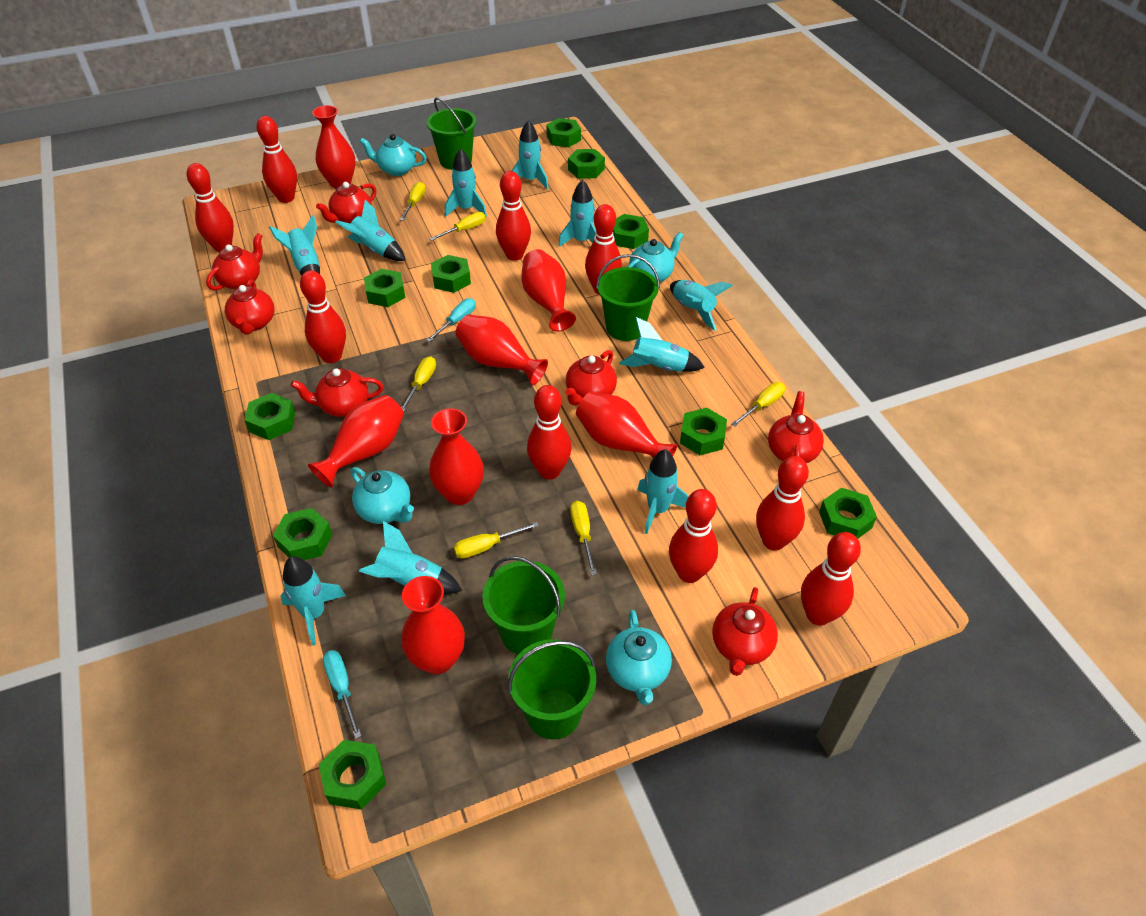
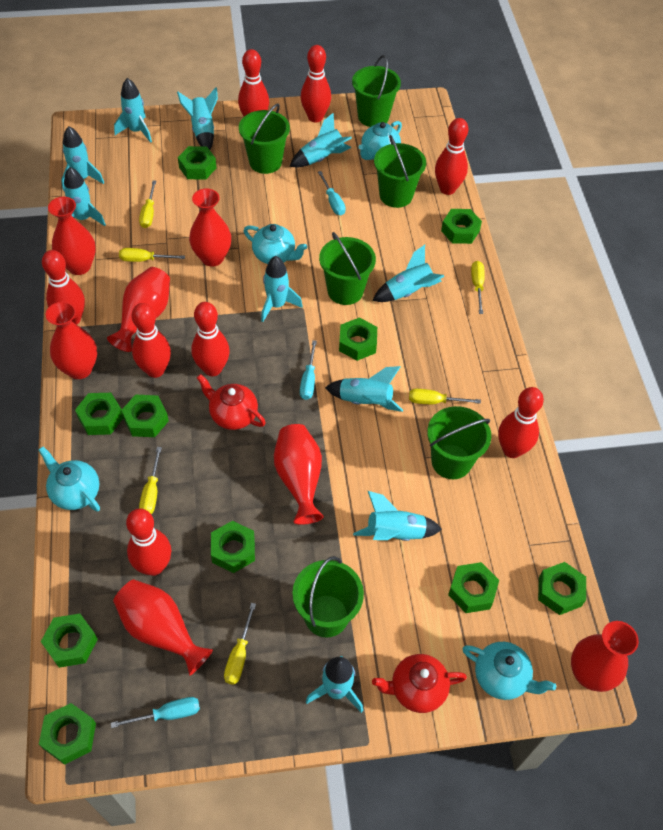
green bucket: 4 -> 6
red bowling pin: 9 -> 8
red teapot: 7 -> 2
turquoise screwdriver: 2 -> 3

